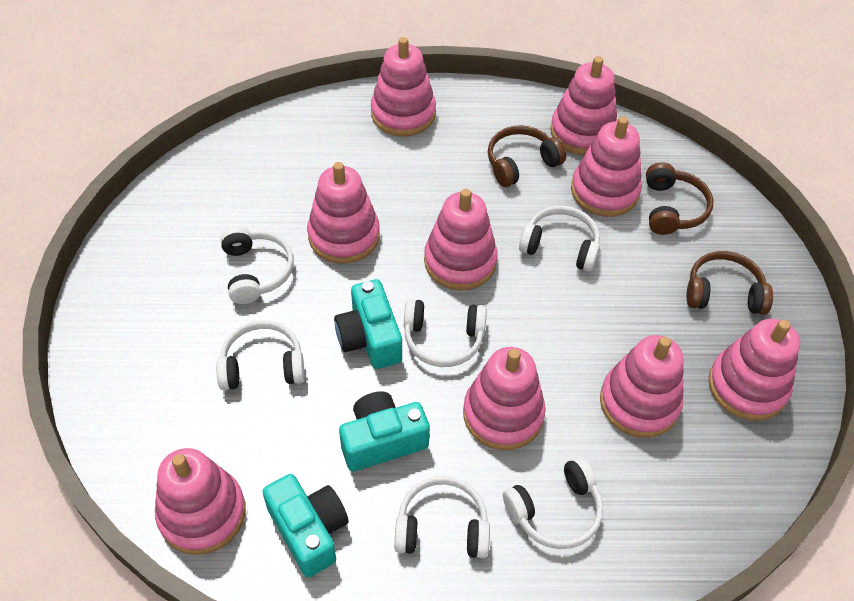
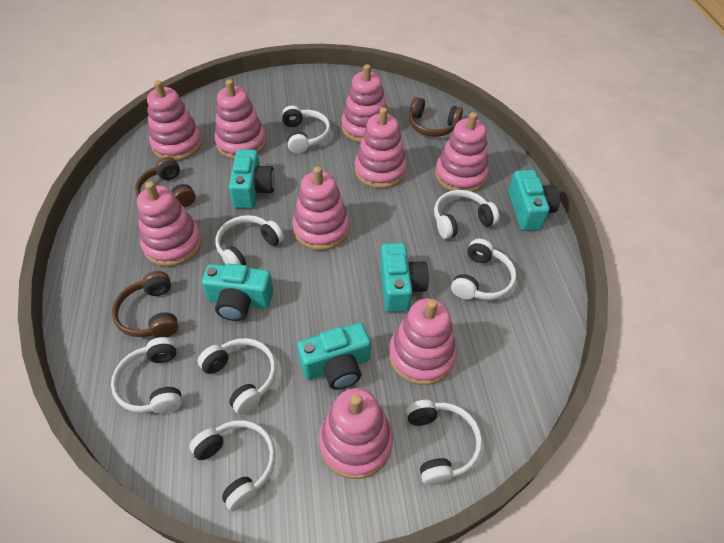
turquoise camera: 3 -> 5
white headphones: 6 -> 8

